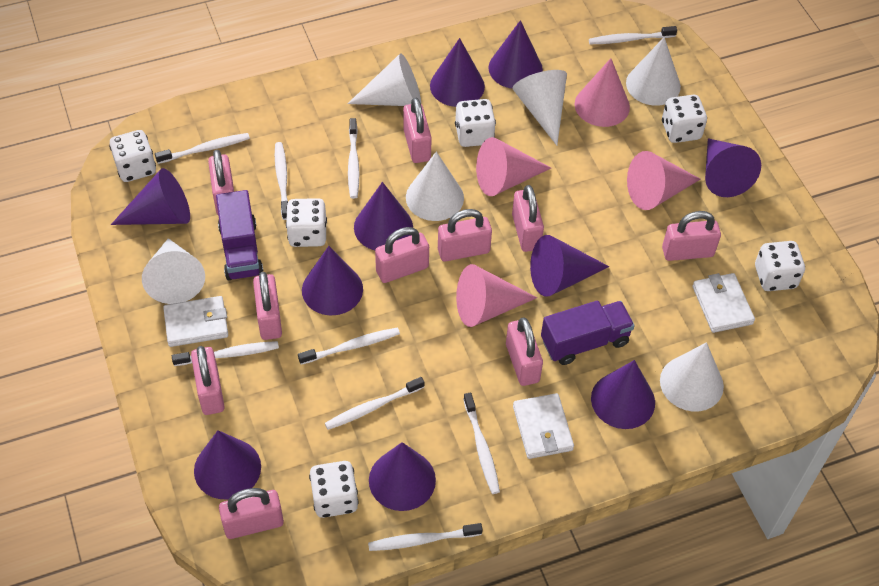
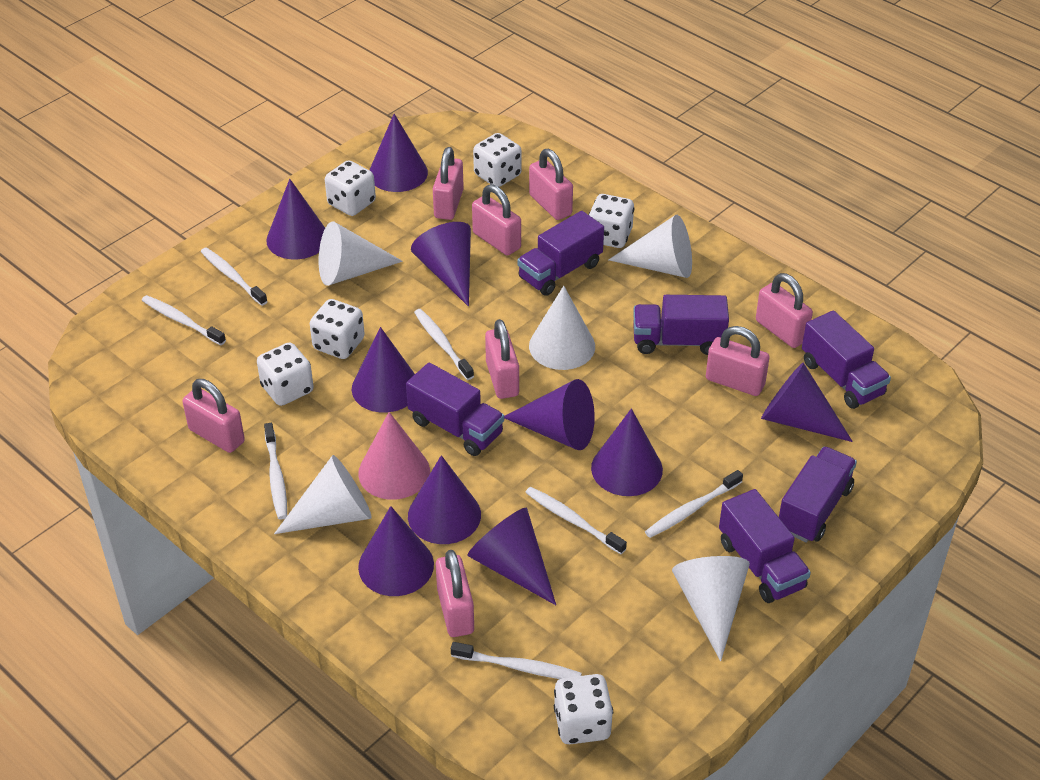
pink cone: 4 -> 1
pink padlock: 10 -> 8
purple truck: 2 -> 6
white cone: 6 -> 5
white toothbrush: 9 -> 7
white wallet: 3 -> 0

